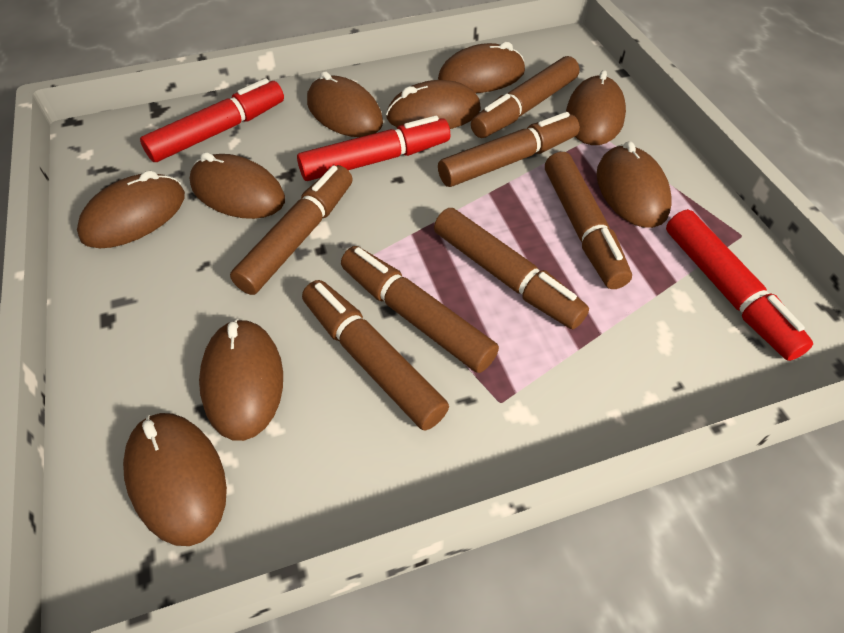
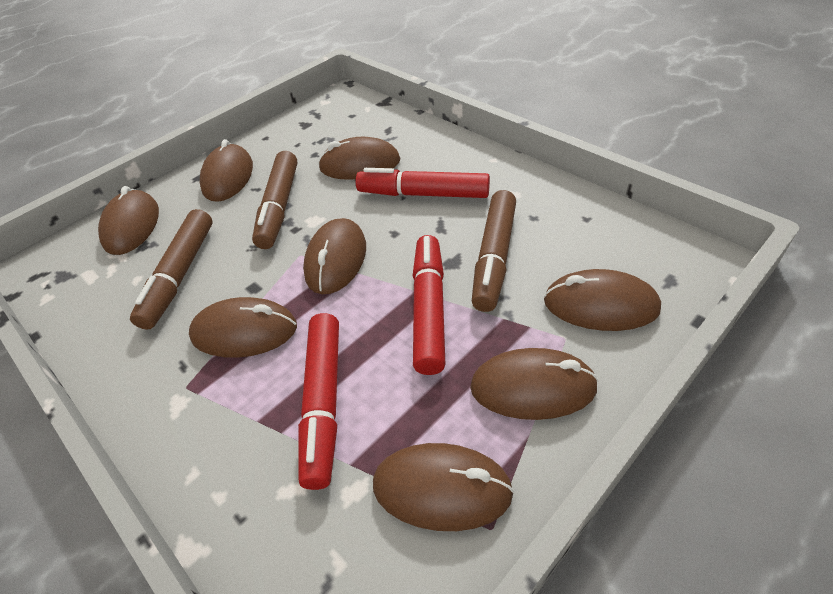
brown marker: 7 -> 3
brown mouse: 9 -> 8

